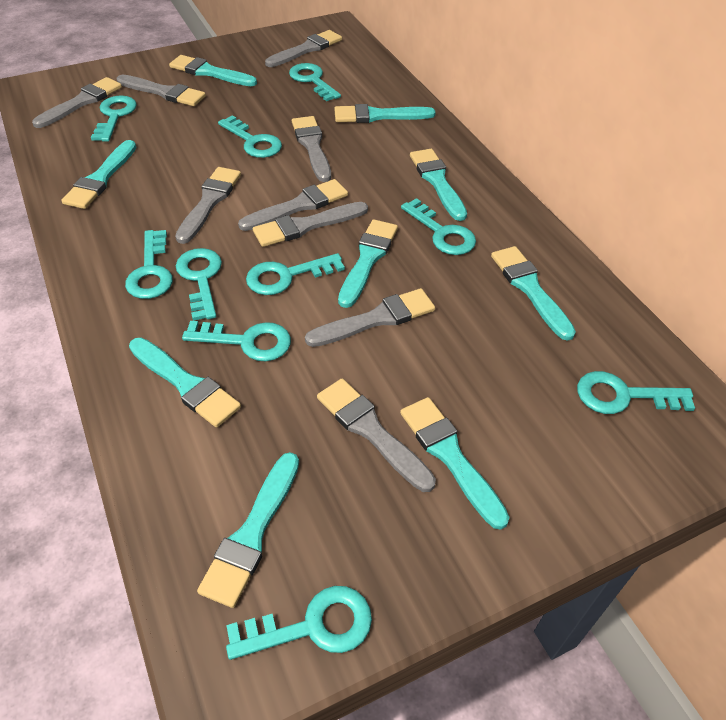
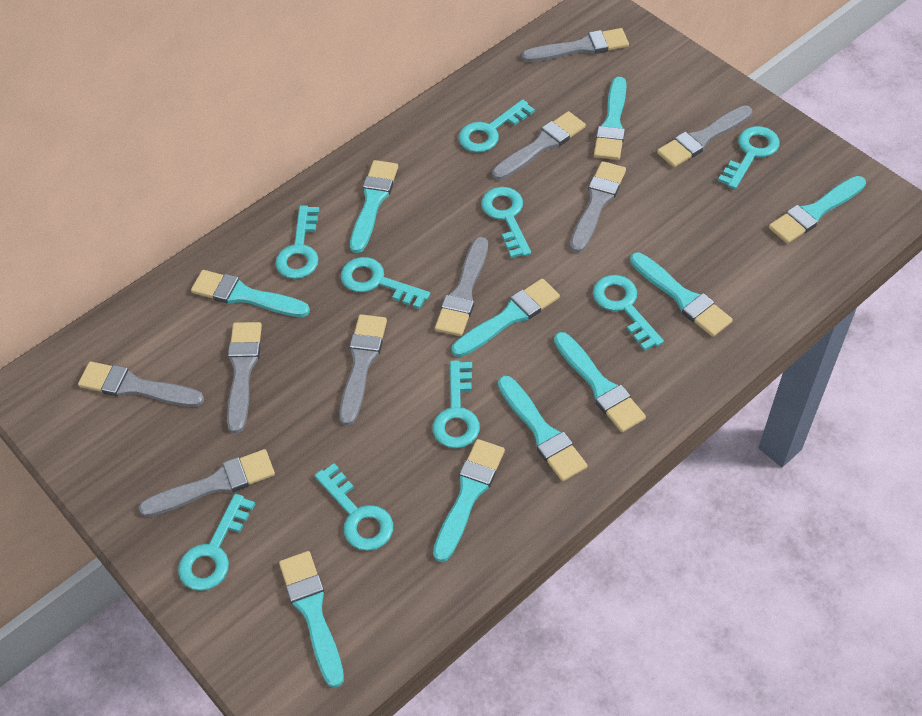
turquoise brush: 9 -> 10
turquoise key: 10 -> 9

